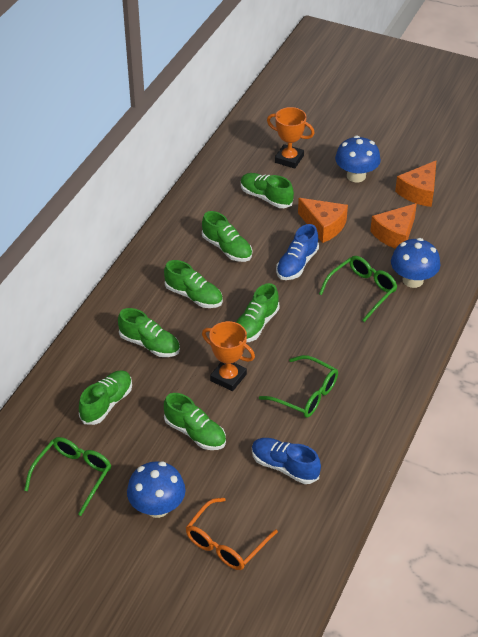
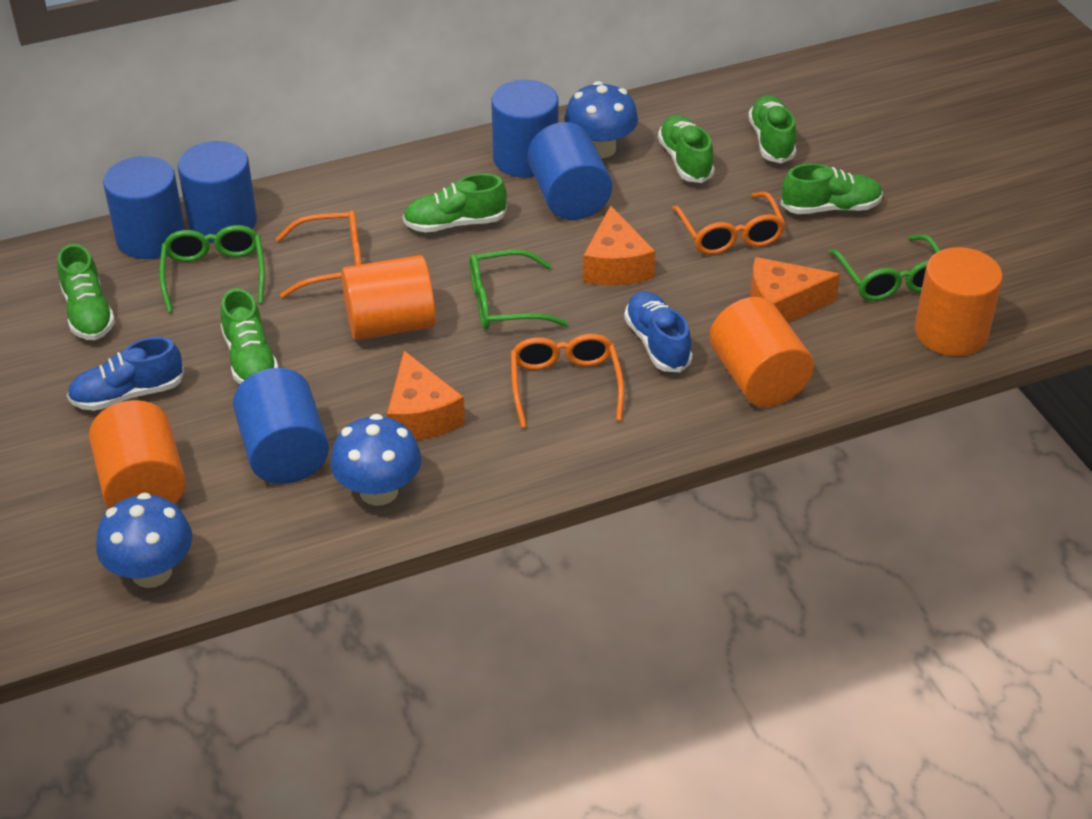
blue cylinder: 0 -> 5
green shoe: 7 -> 6
orange cylinder: 0 -> 4
orange glasses: 1 -> 3
orange trophy: 2 -> 0

